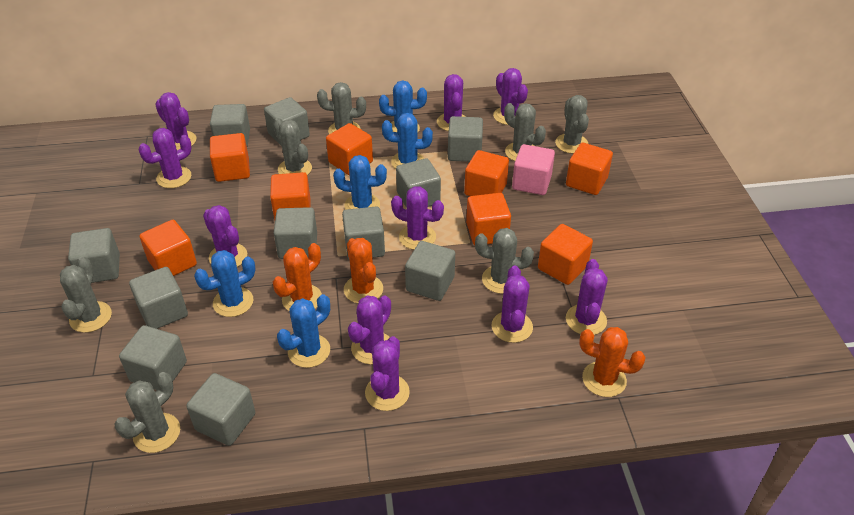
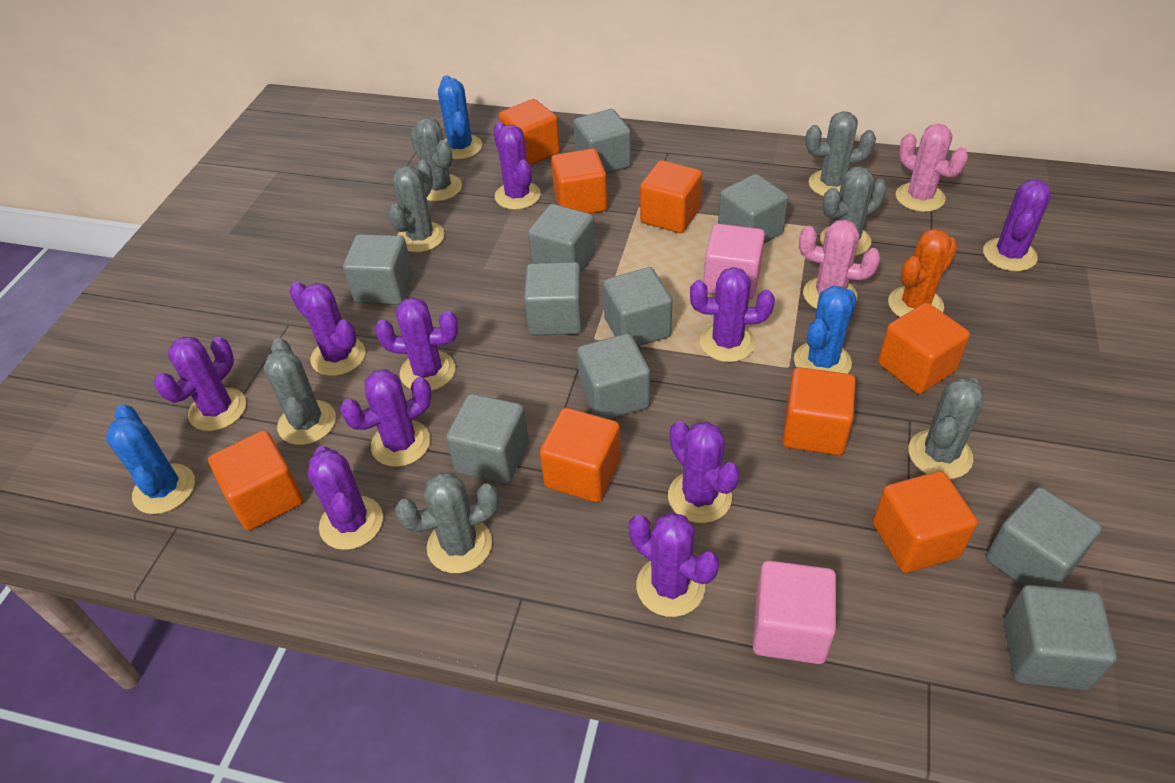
blue cactus: 5 -> 3
grey cube: 11 -> 10
orange cactus: 3 -> 1
pink cactus: 0 -> 2
pink cube: 1 -> 2

